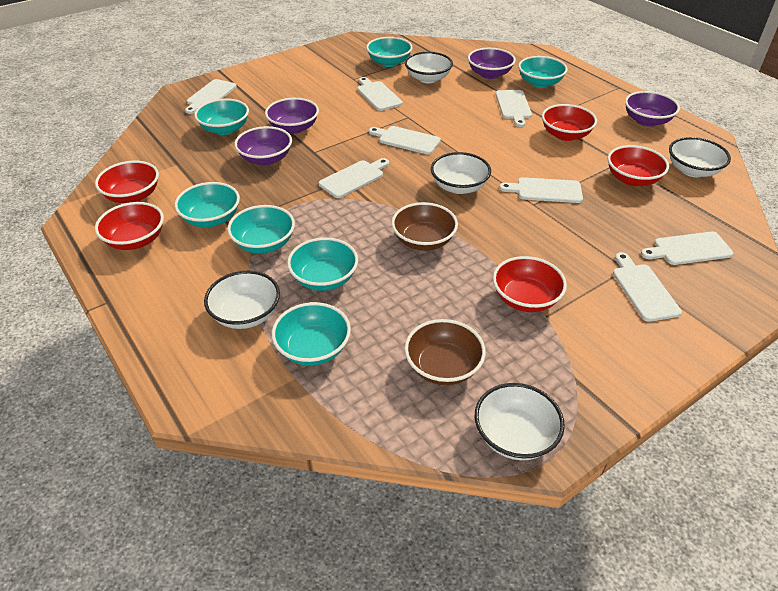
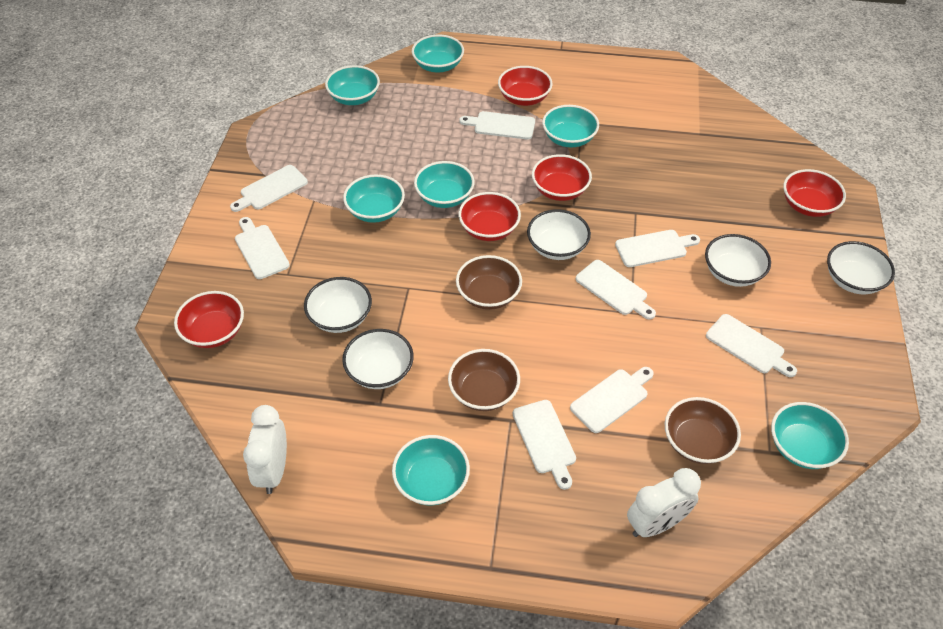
brown bowl: 2 -> 3
purple bowl: 4 -> 0
white clock: 0 -> 2

